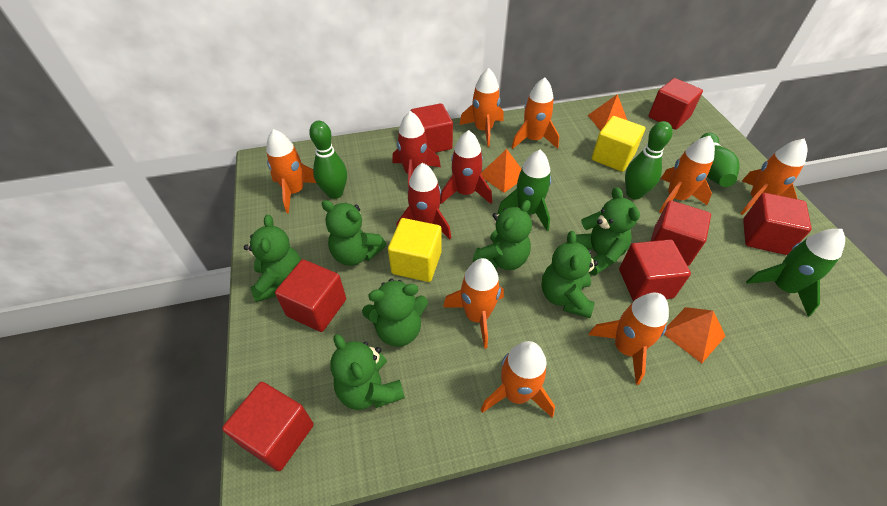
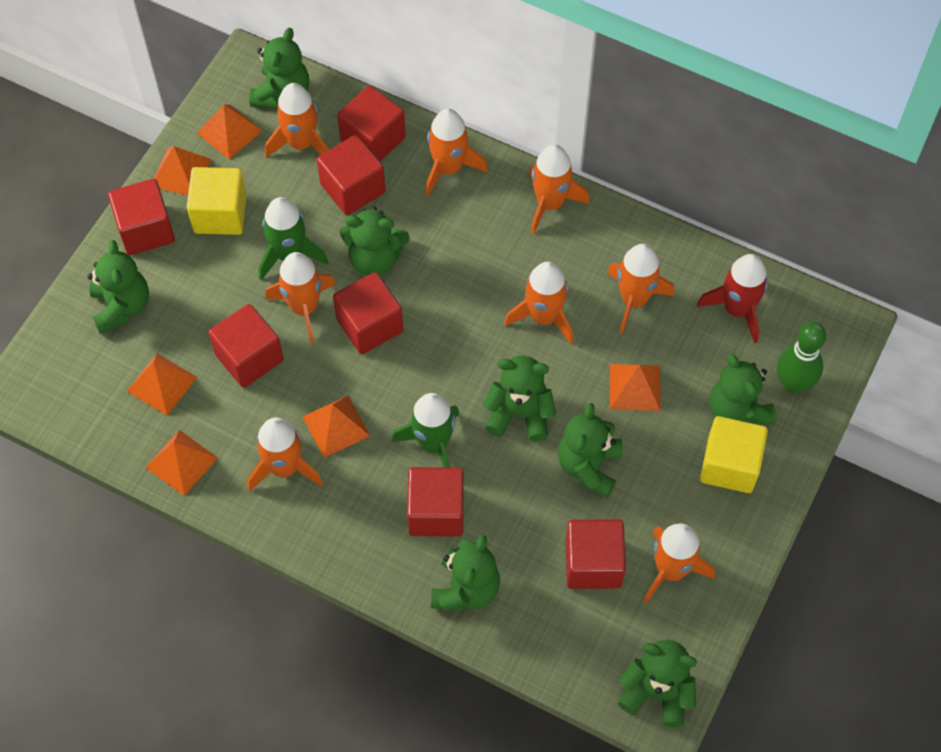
green bowling pin: 3 -> 1
green teddy bear: 7 -> 8
orange pyramid: 3 -> 6
red rocket: 3 -> 1

